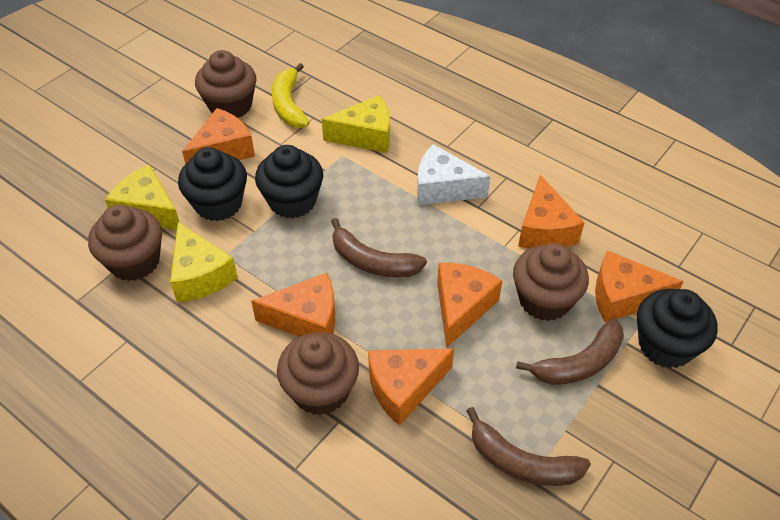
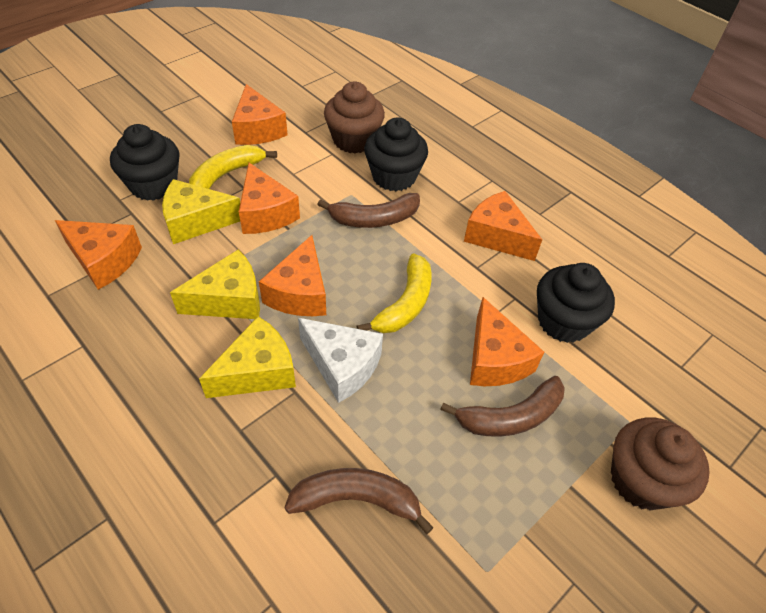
brown cupcake: 4 -> 2
yellow banana: 1 -> 2

